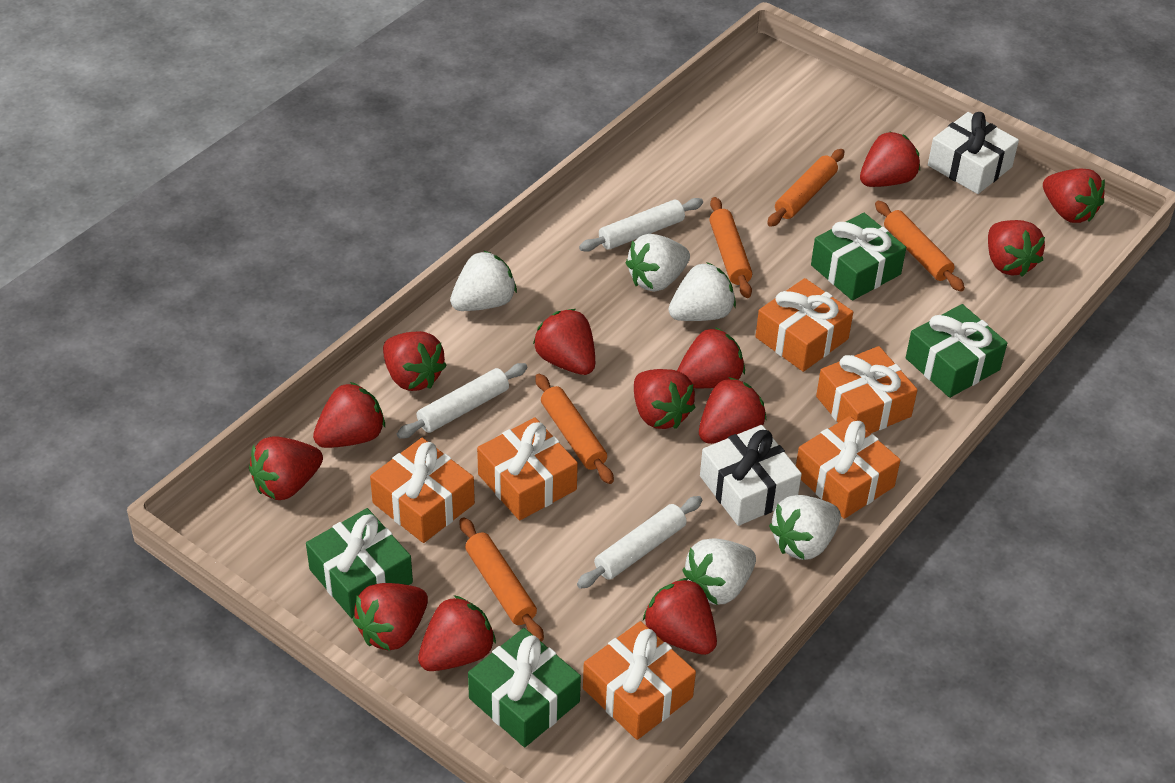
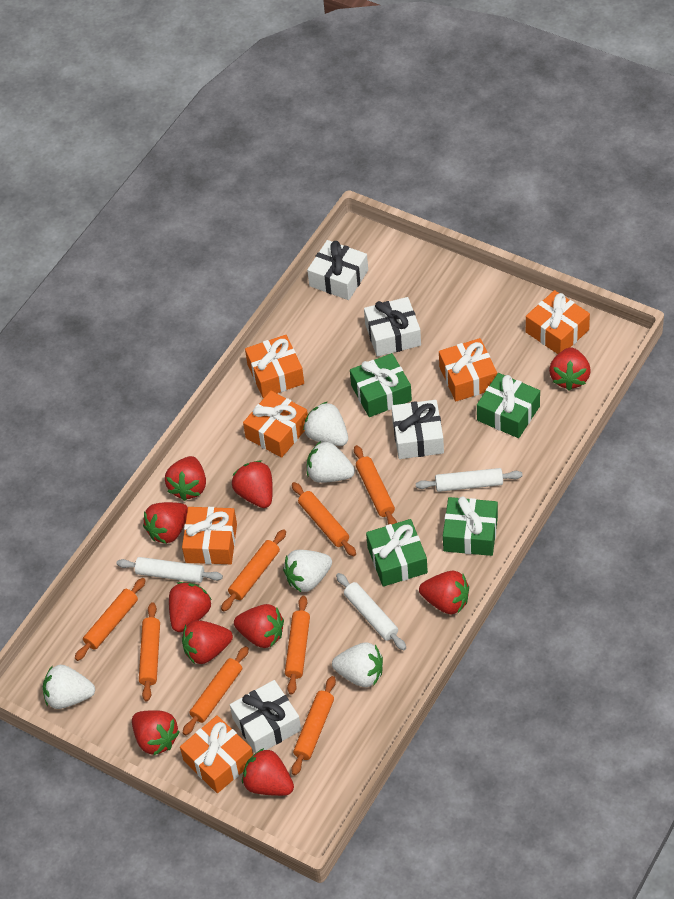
orange rolling pin: 5 -> 8
red strawberry: 13 -> 10
white gift: 2 -> 4

